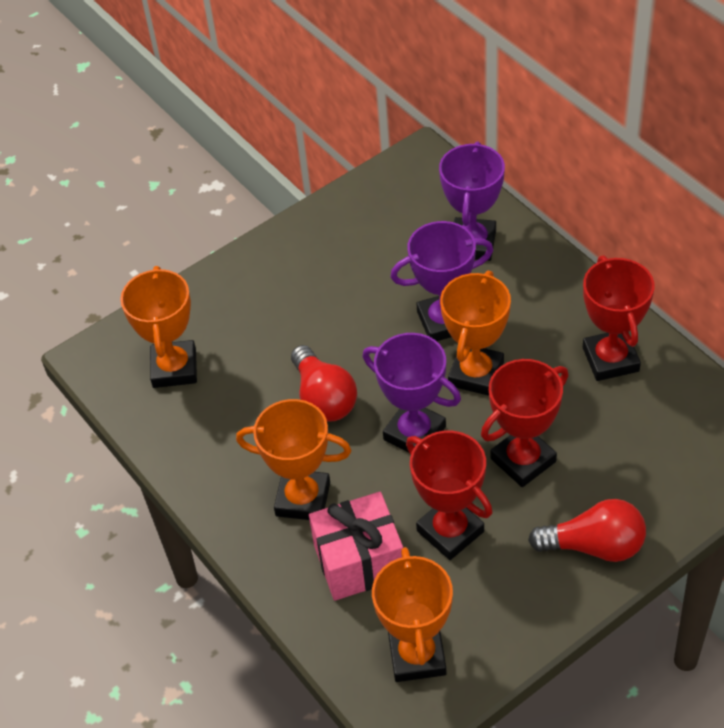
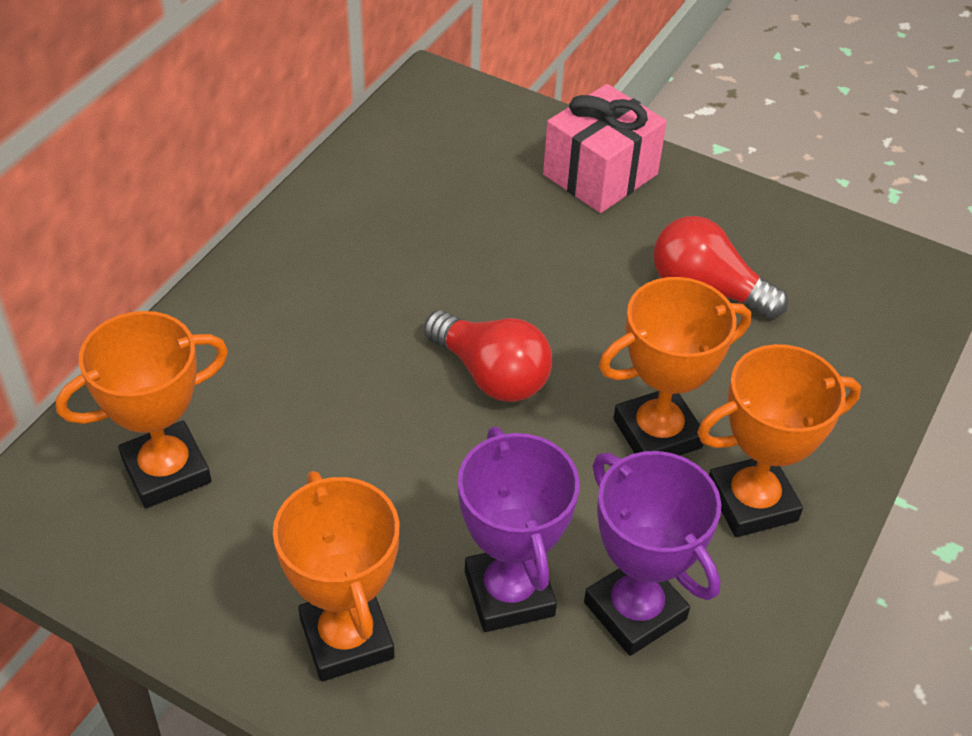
purple trophy: 3 -> 2
red trophy: 3 -> 0

